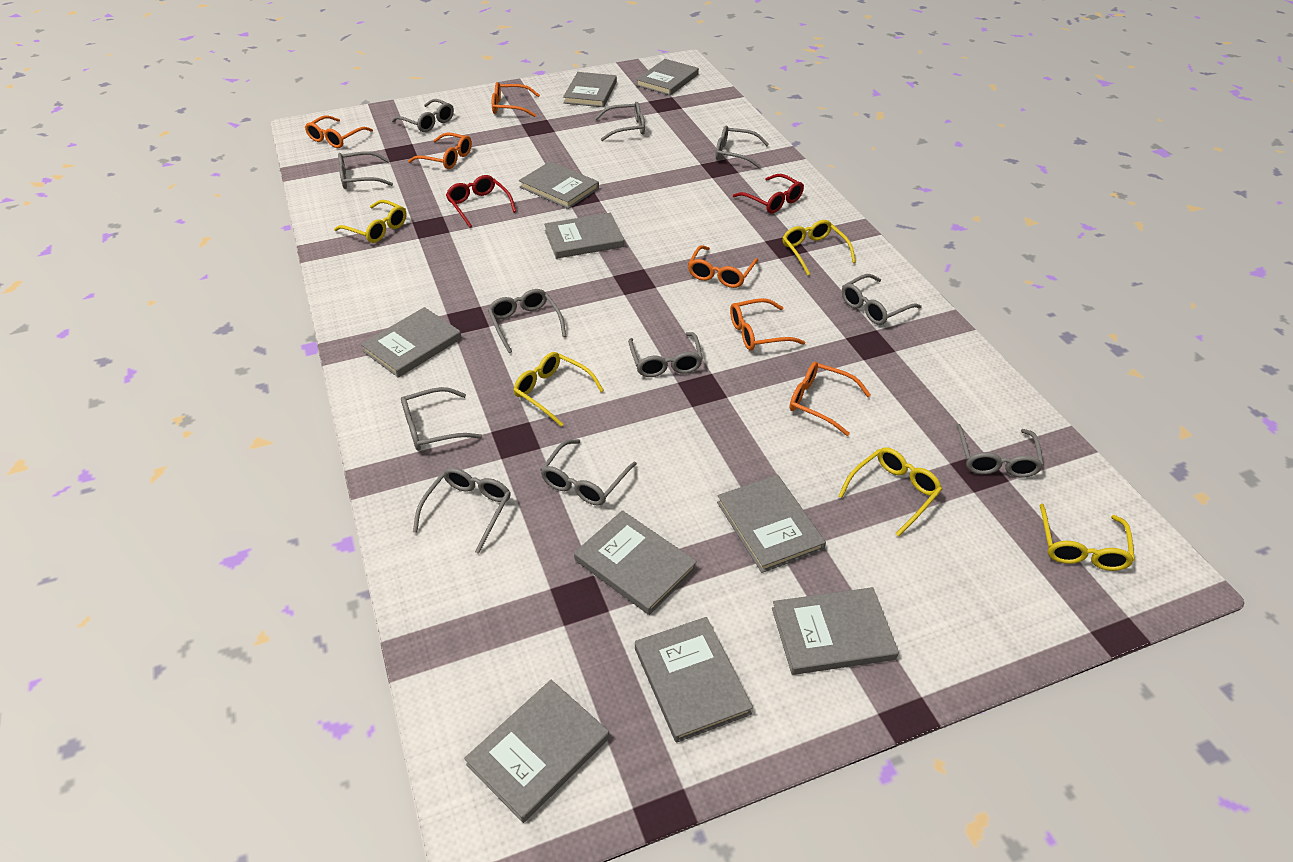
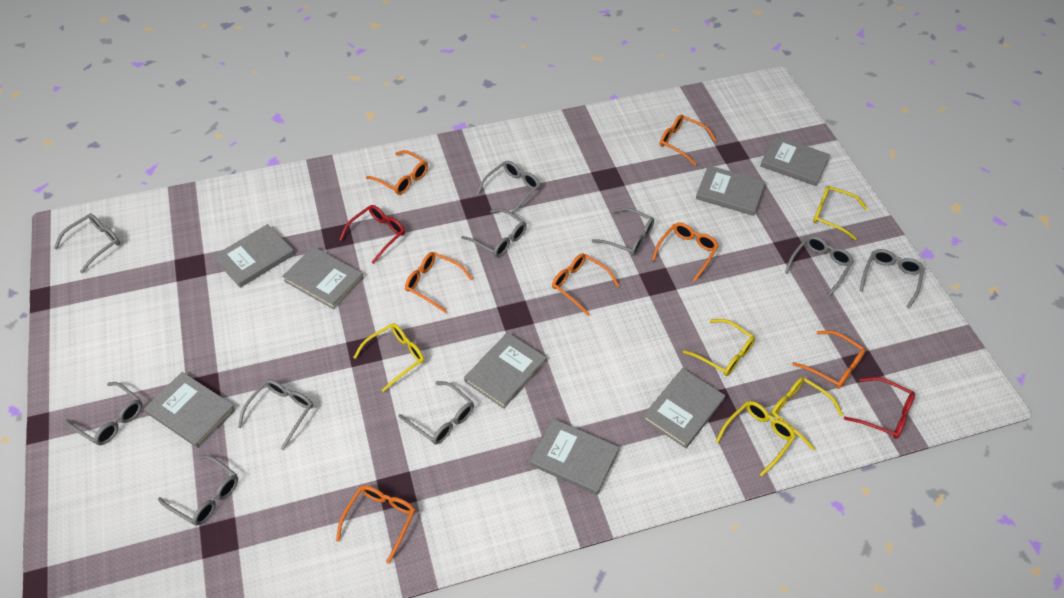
grey book: 10 -> 8
grey glasses: 11 -> 10
orange glasses: 6 -> 7

